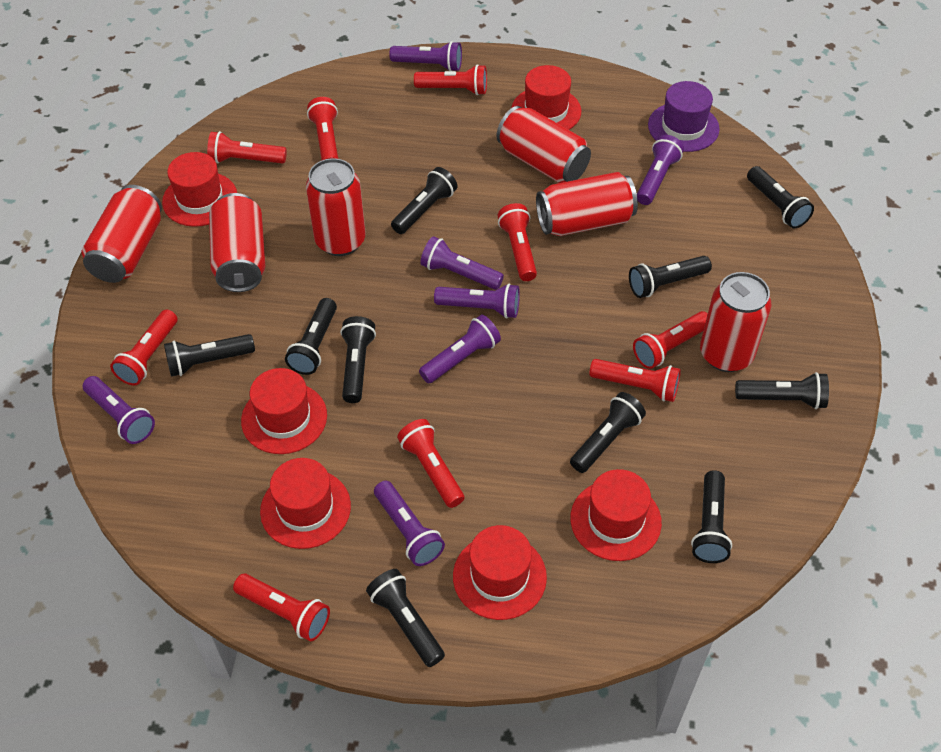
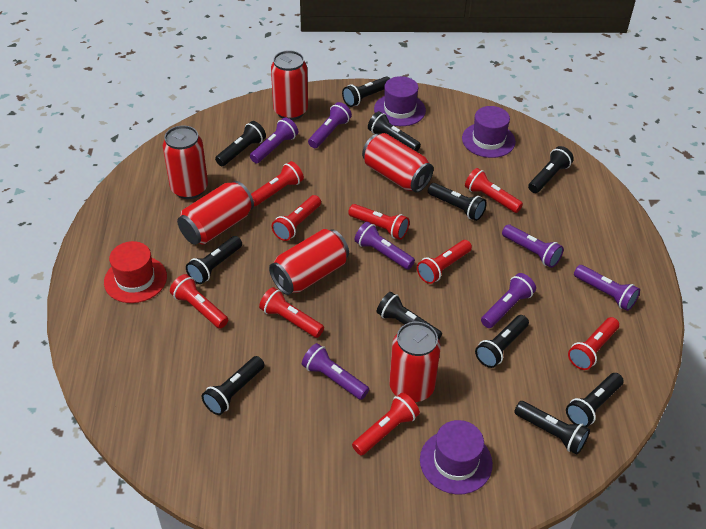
black flashlight: 10 -> 11
purple hat: 1 -> 3
red hat: 6 -> 1

